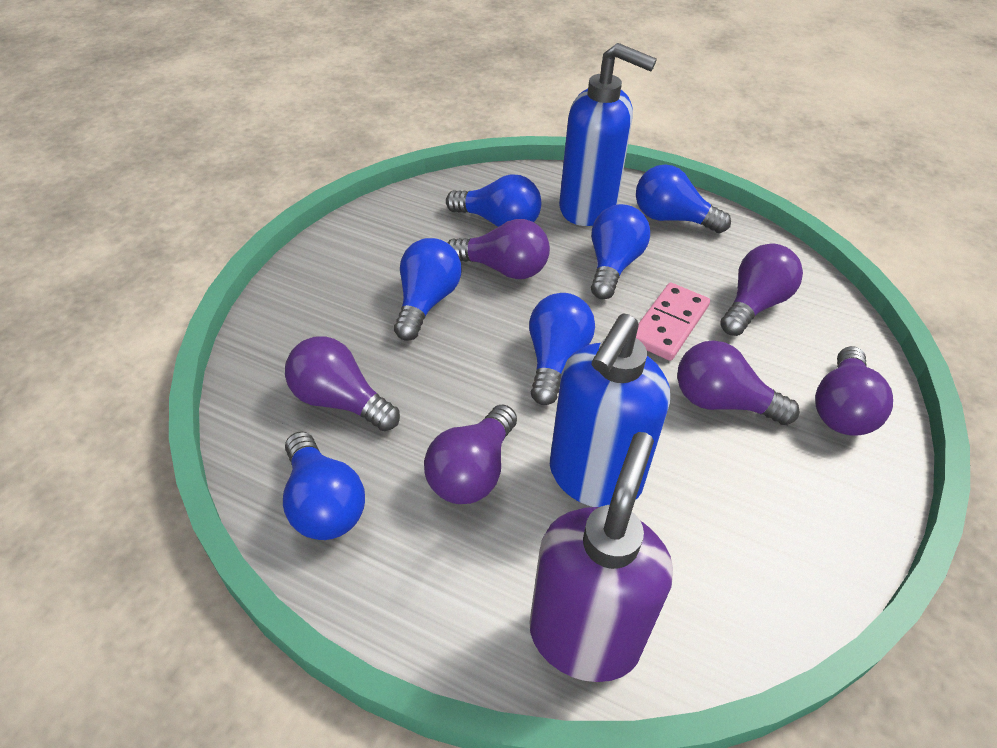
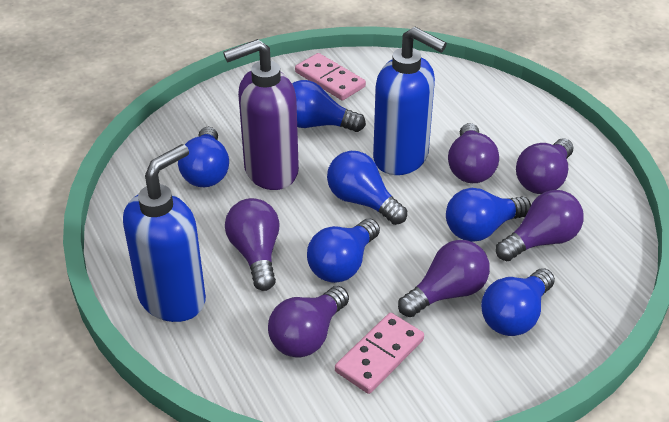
pink domino: 1 -> 2

